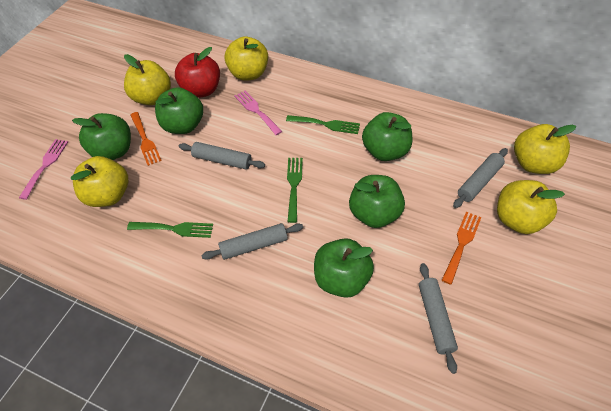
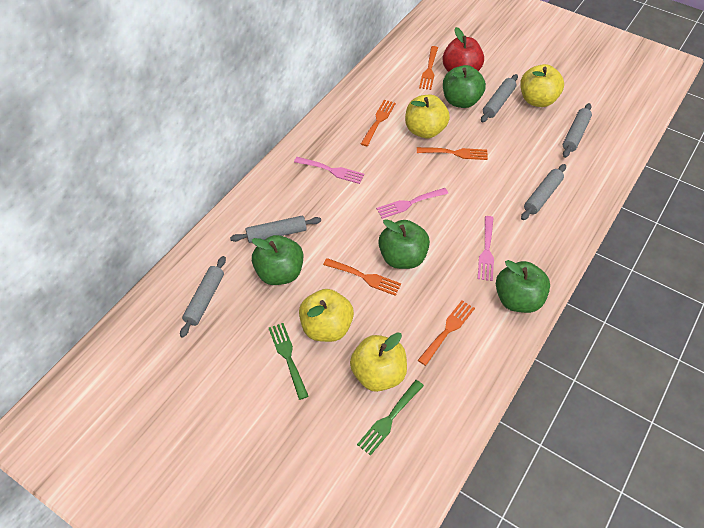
green apple: 5 -> 4
green fork: 3 -> 2
grey rolling pin: 4 -> 5
orange fork: 2 -> 5
pink fork: 2 -> 3
yellow apple: 5 -> 4

